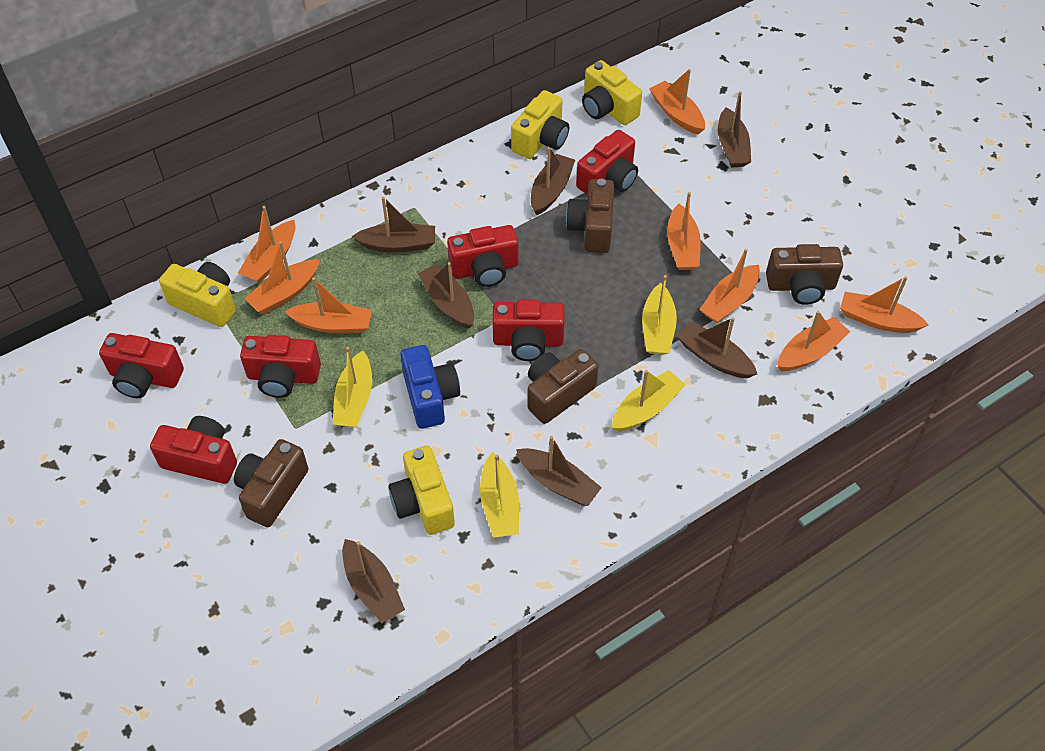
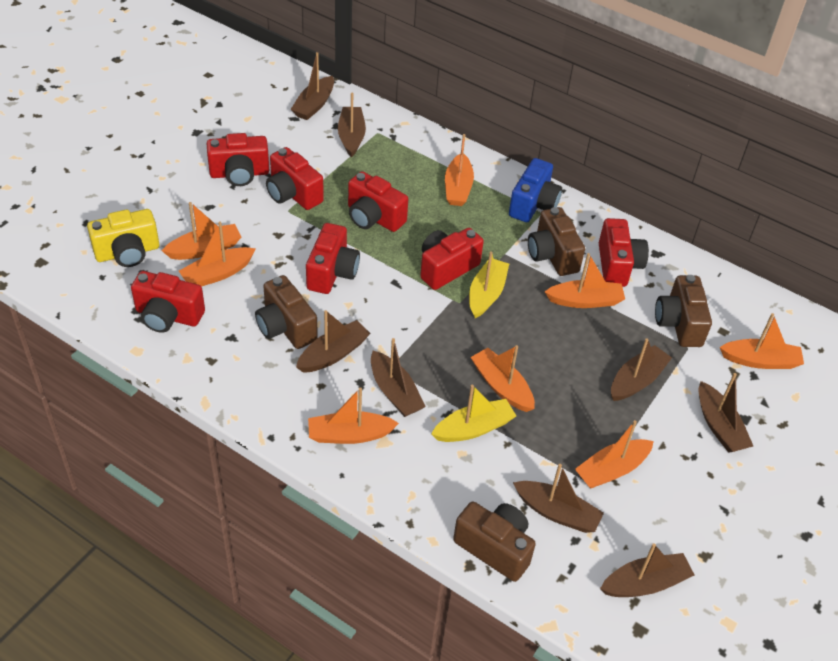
brown boat: 7 -> 8
red camera: 6 -> 7
yellow boat: 4 -> 2
yellow camera: 4 -> 1

